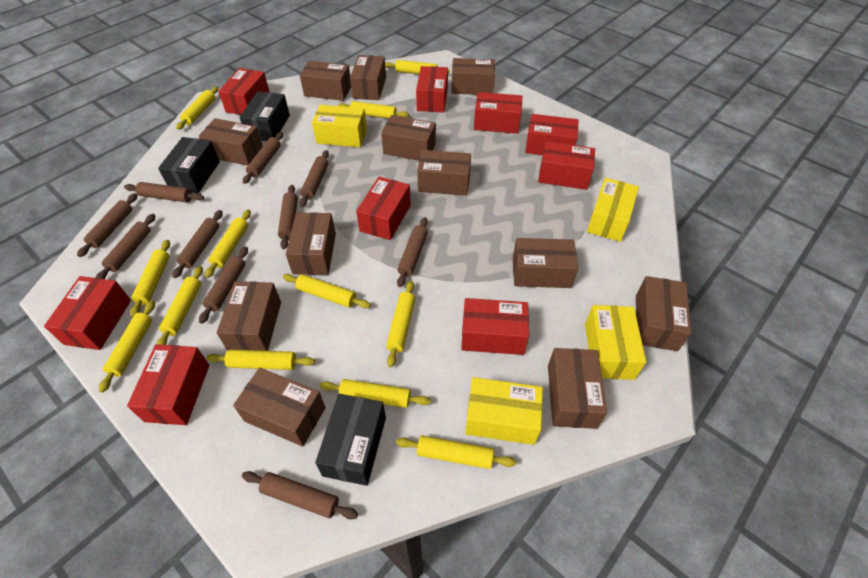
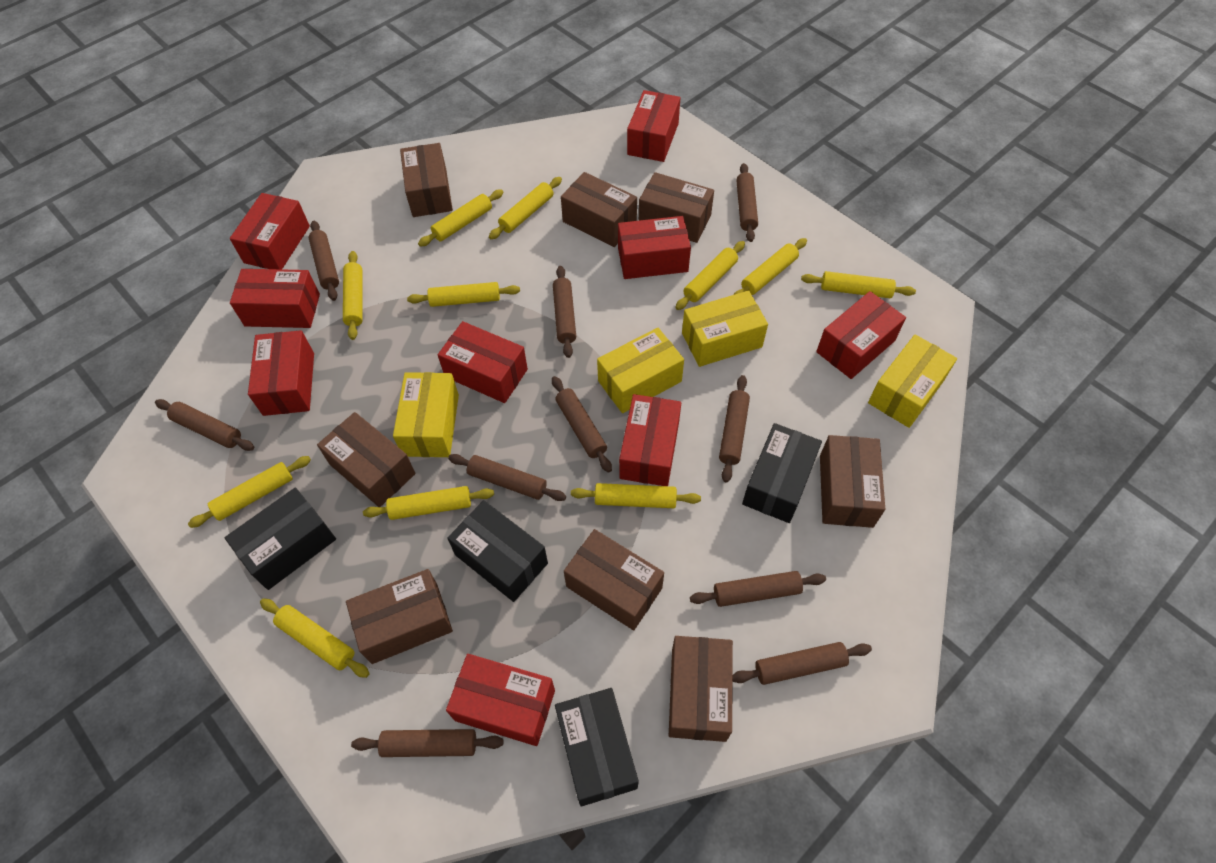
black box: 3 -> 4
brown box: 12 -> 8
yellow rolling pin: 12 -> 11

